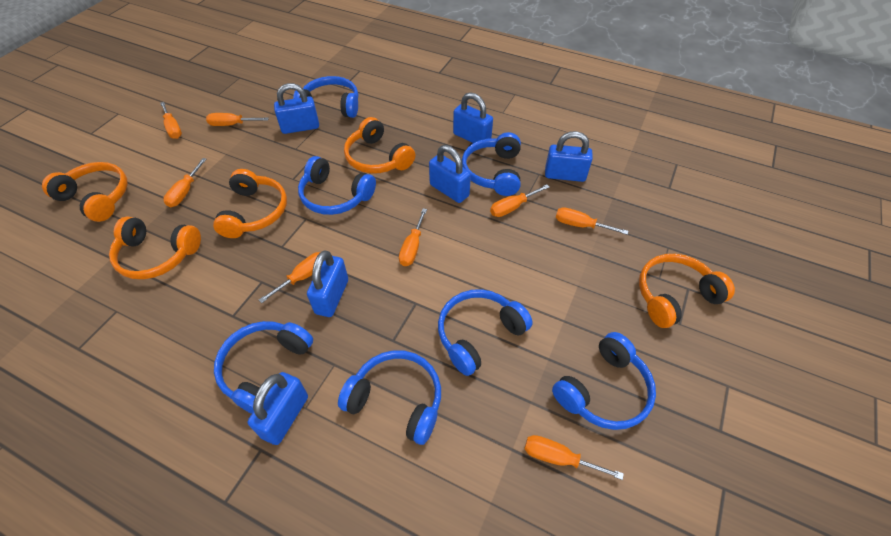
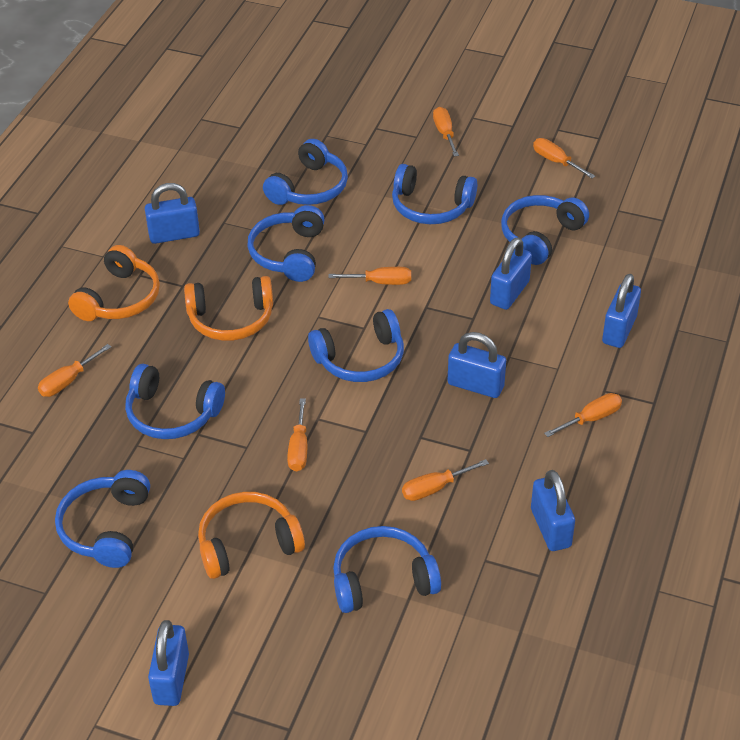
blue headphones: 7 -> 8
orange headphones: 5 -> 3
orange screwdriver: 8 -> 7

